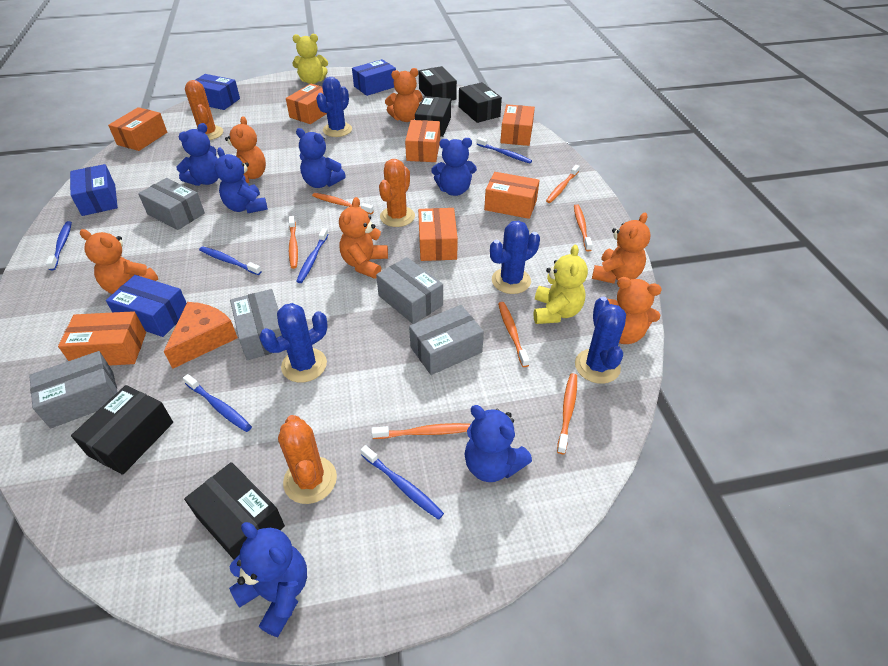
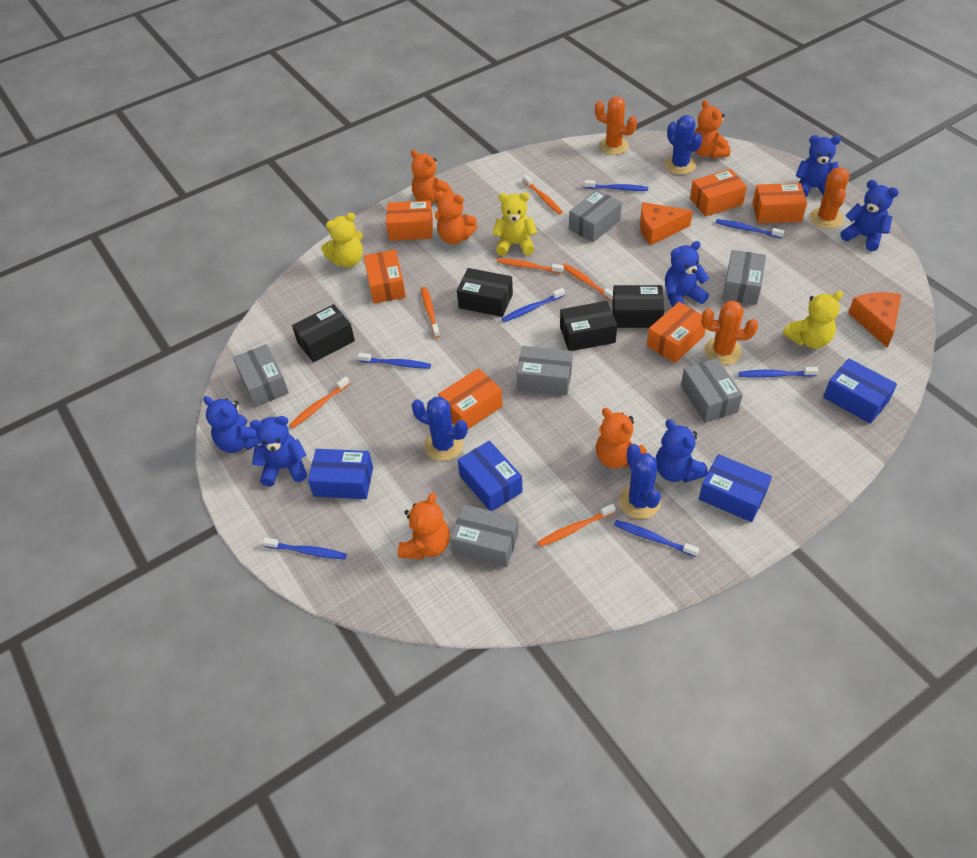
black box: 5 -> 4
blue cactus: 4 -> 3
blue toothbrush: 6 -> 7
grey box: 5 -> 6
orange box: 7 -> 6
orange cheese: 1 -> 2
orange teddy bear: 6 -> 5
orange toothbrush: 7 -> 6
yellow teddy bear: 2 -> 3

